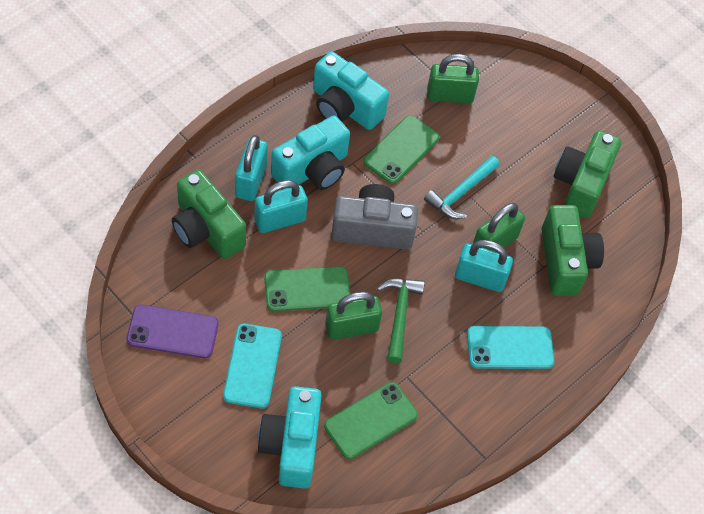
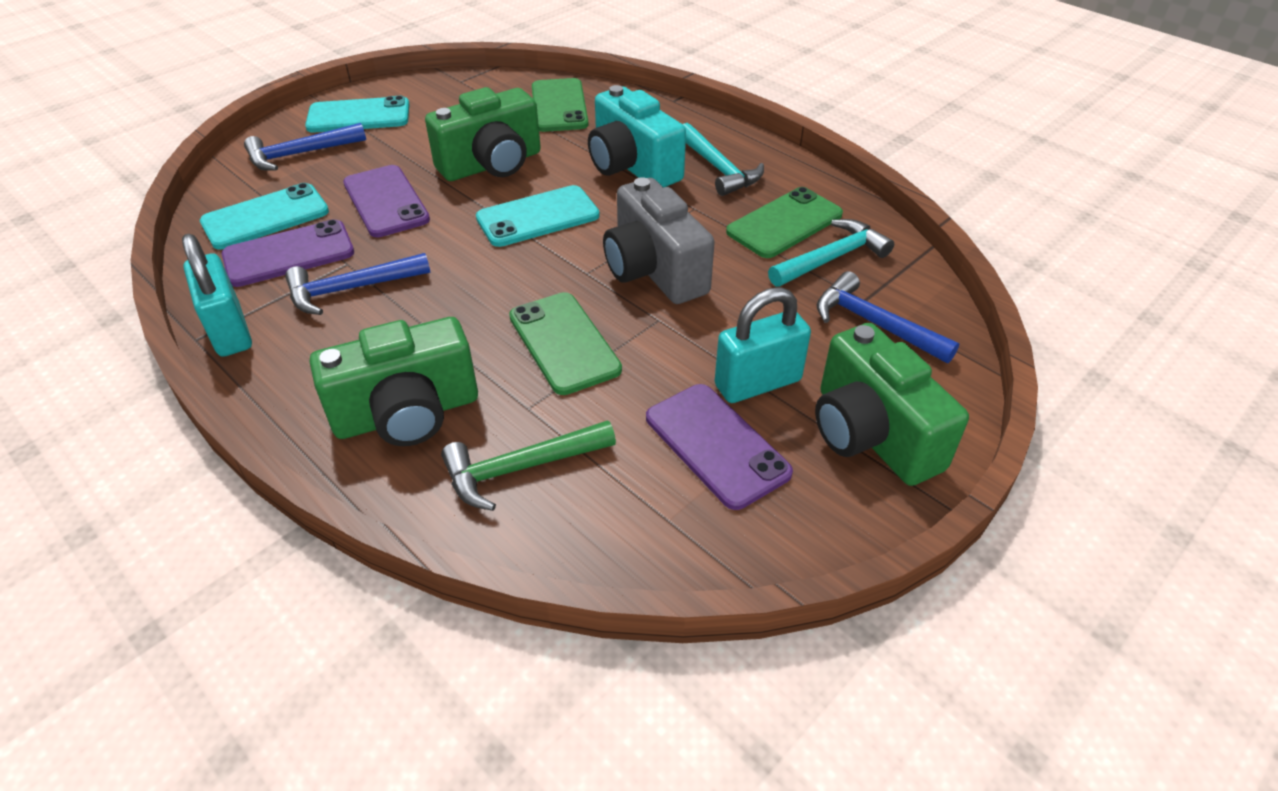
blue hammer: 0 -> 3
green padlock: 3 -> 0
purple phone: 1 -> 3
turquoise camera: 3 -> 1
turquoise hammer: 1 -> 2
turquoise padlock: 3 -> 2
turquoise phone: 2 -> 3

